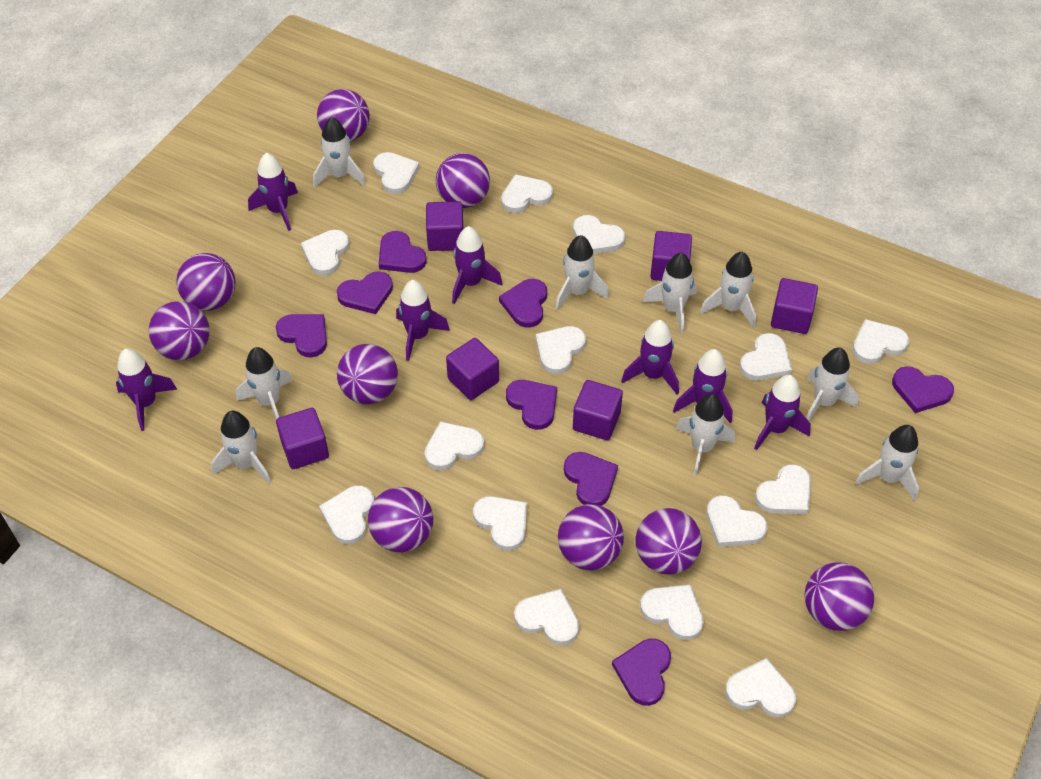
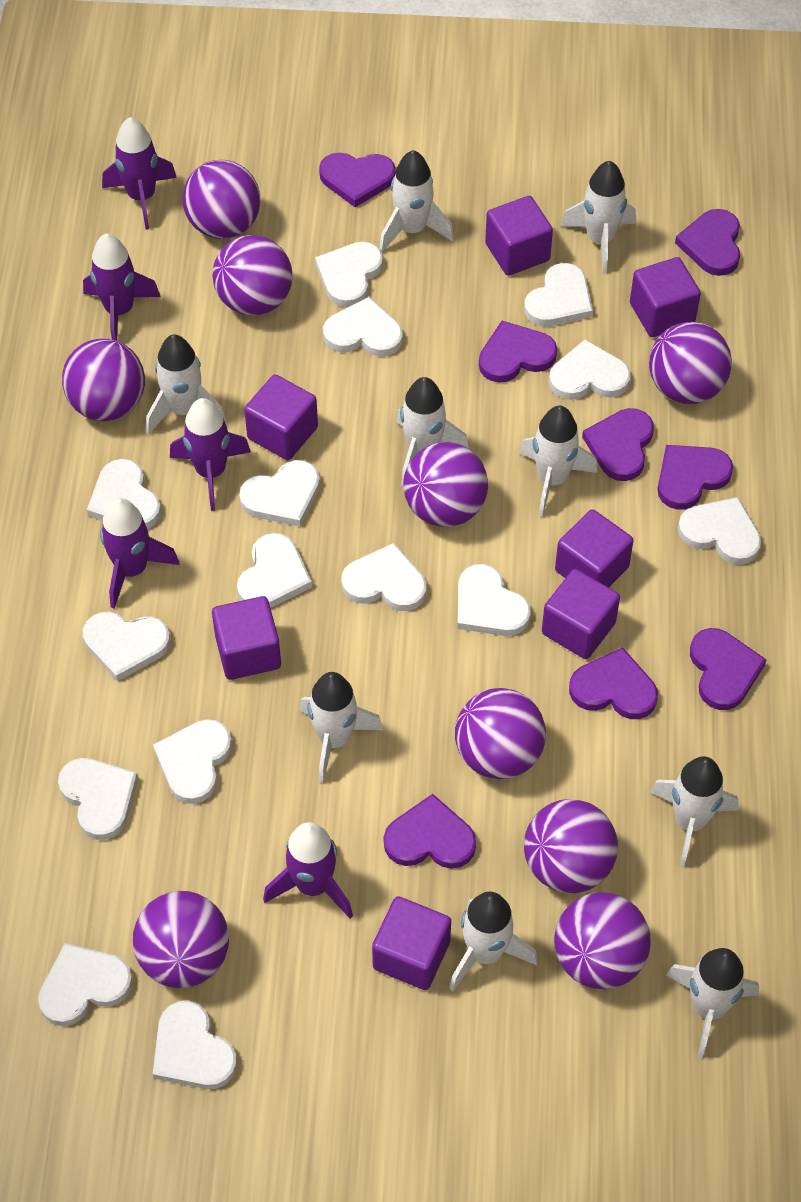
purple cube: 6 -> 7
purple rocket: 7 -> 5

